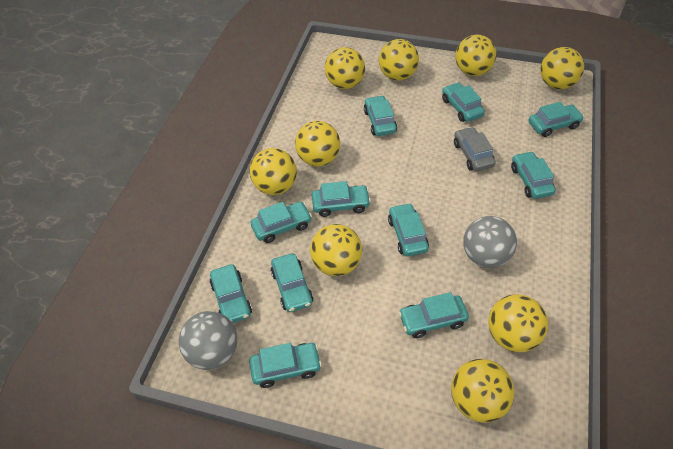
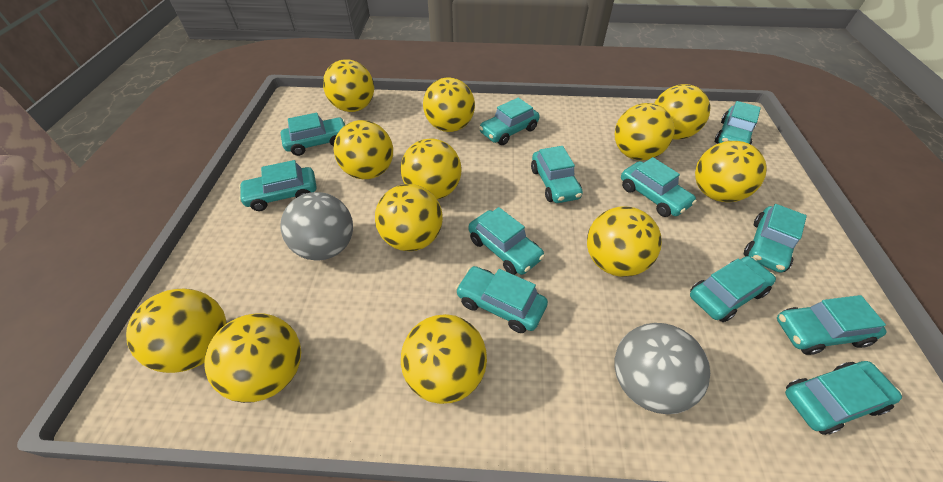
grey car: 1 -> 0
turquoise car: 11 -> 12
yellow ball: 9 -> 12

